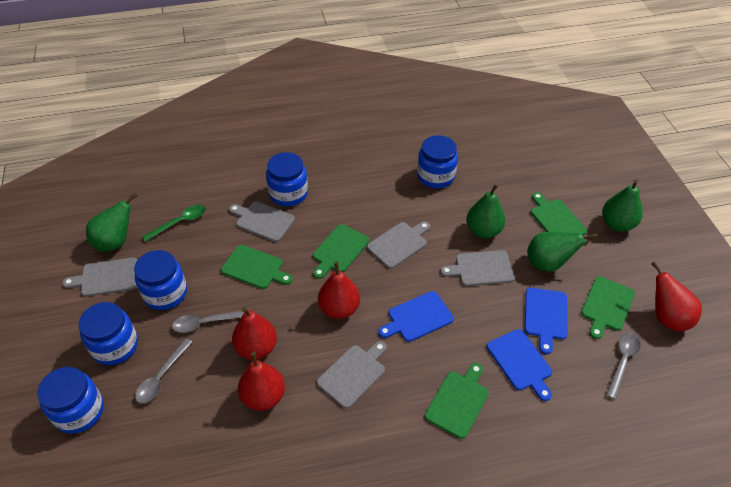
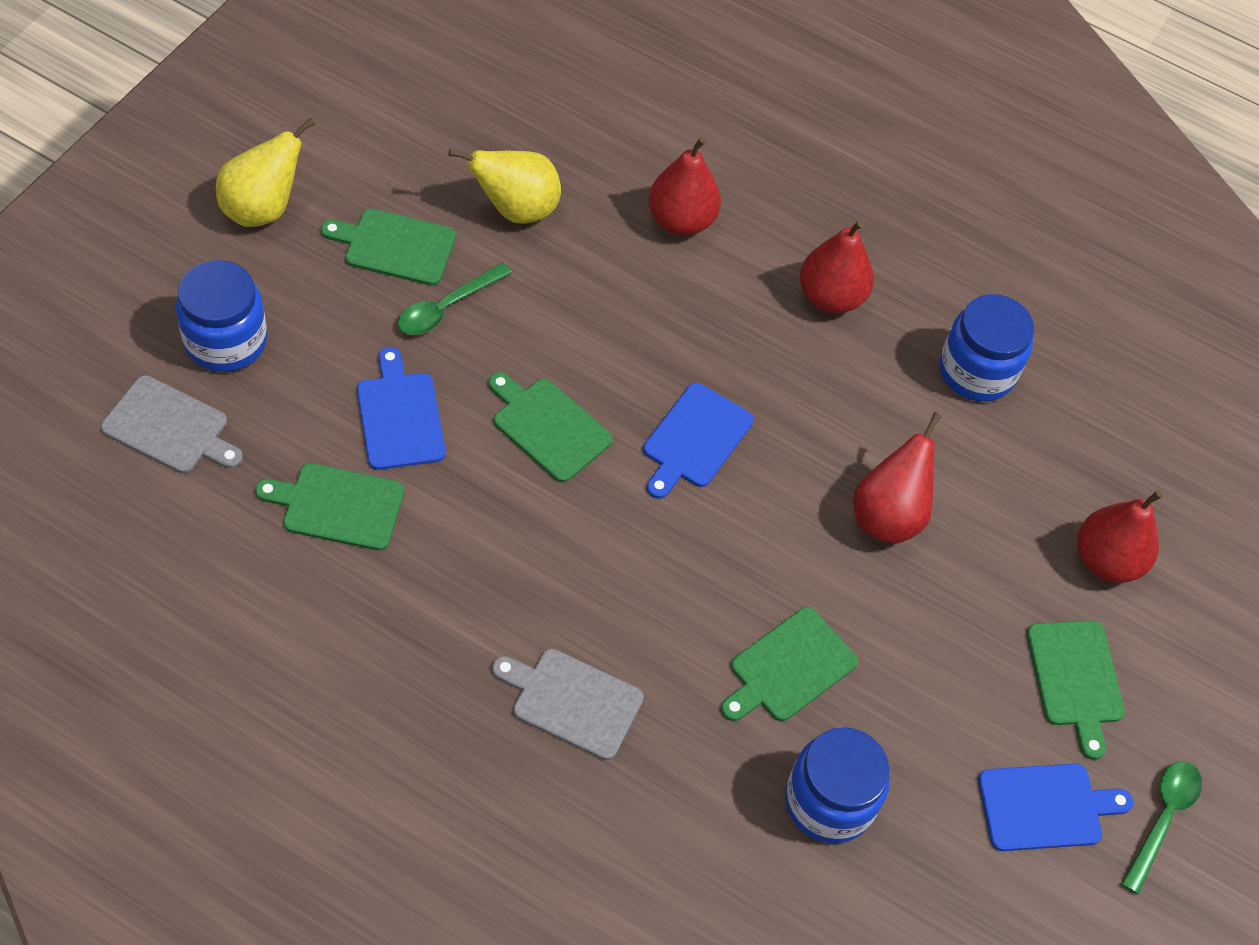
blue jar: 5 -> 3
green pear: 4 -> 0
green spoon: 1 -> 2
grey cutting board: 5 -> 2
grey spoon: 3 -> 0
yellow pear: 0 -> 2

